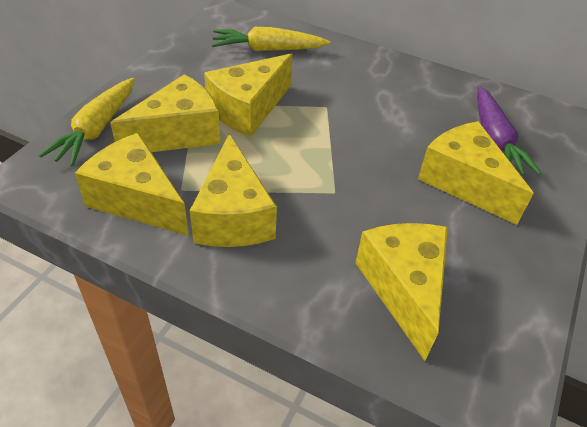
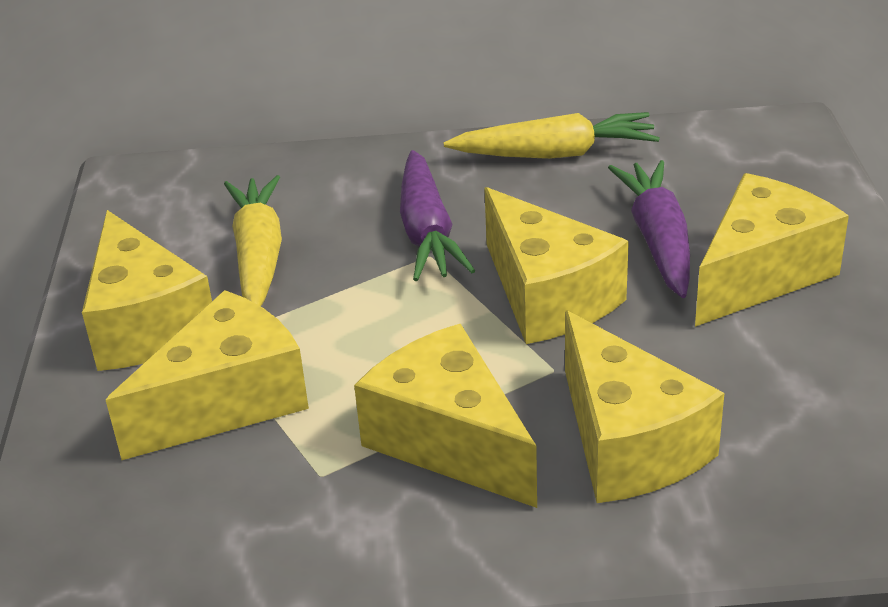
purple carrot: 1 -> 2

